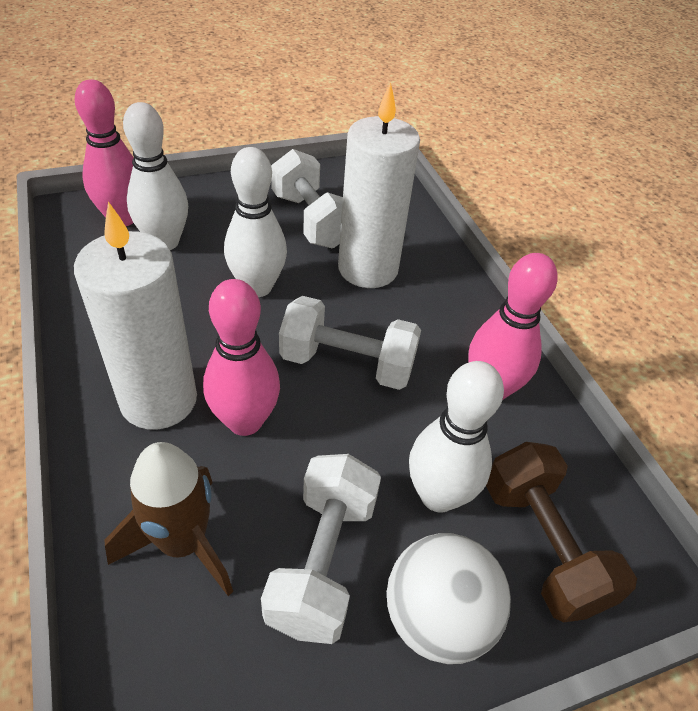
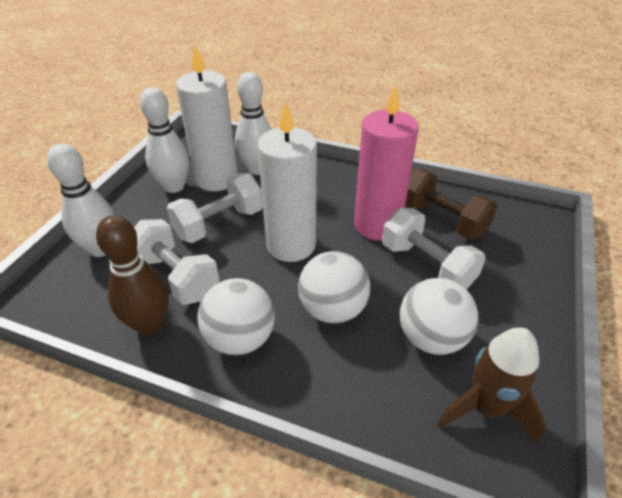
brown bowling pin: 0 -> 1
pink bowling pin: 3 -> 0
pink candle: 0 -> 1
white ball: 1 -> 3

